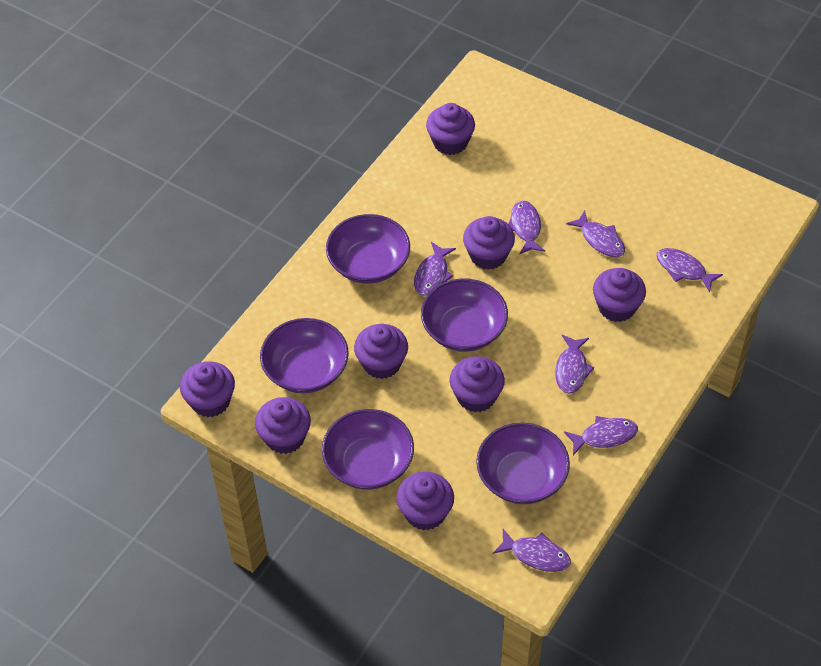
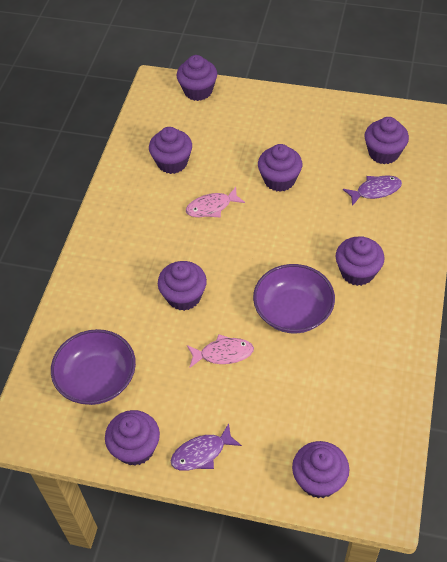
pink fish: 0 -> 2
purple bowl: 5 -> 2
purple fish: 7 -> 2

